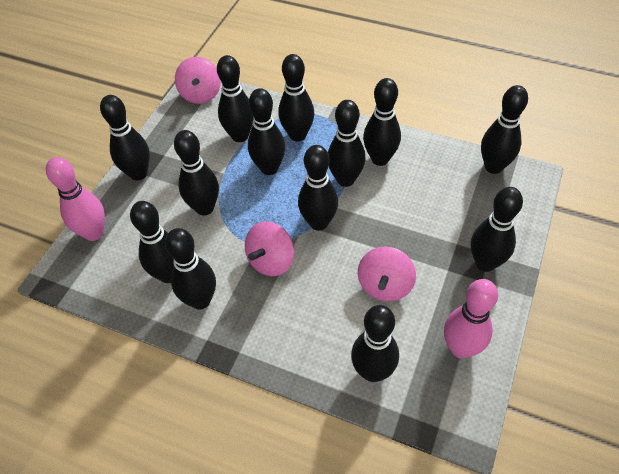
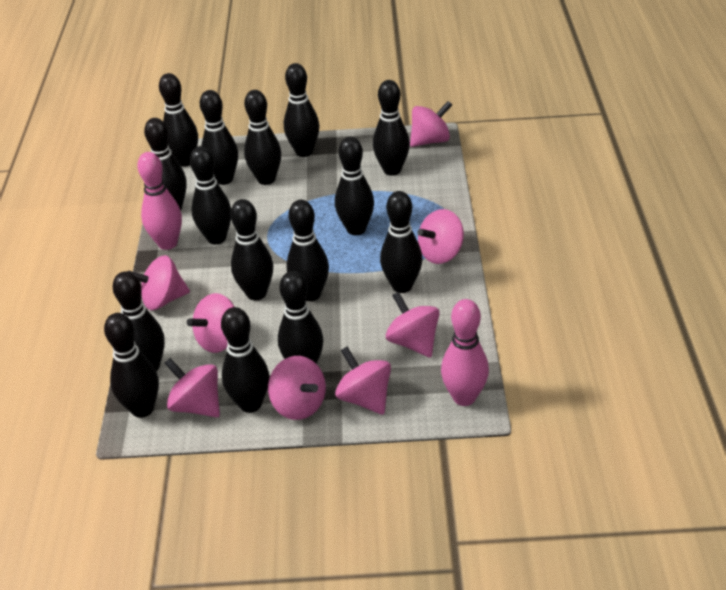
black bowling pin: 13 -> 15
pink spinning top: 3 -> 8

